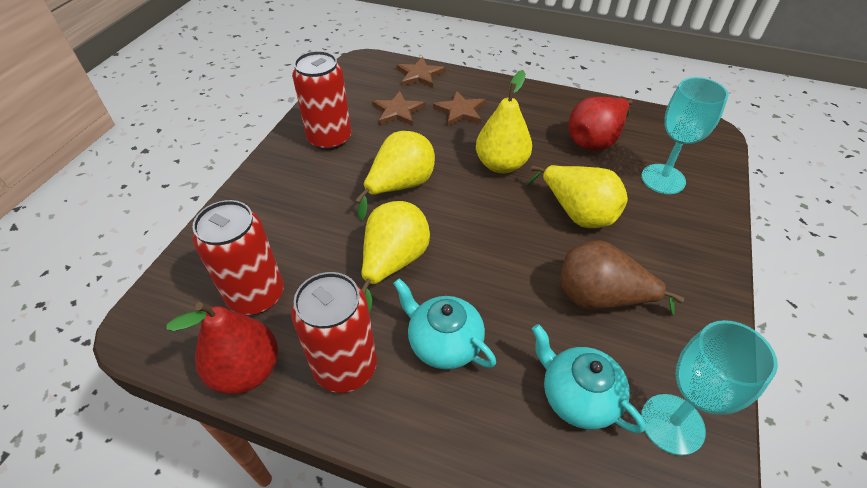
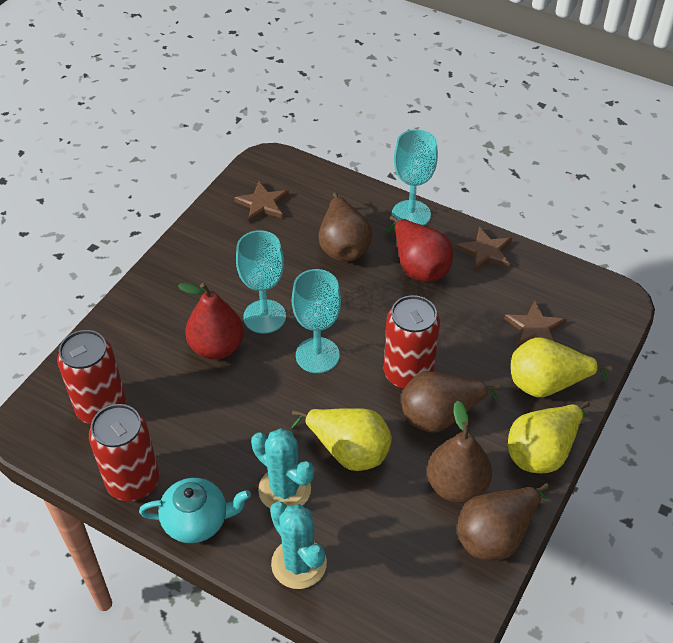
brown pear: 1 -> 4
turquoise cactus: 0 -> 2
turquoise goblet: 2 -> 3
turquoise teapot: 2 -> 1
yellow pear: 4 -> 3

